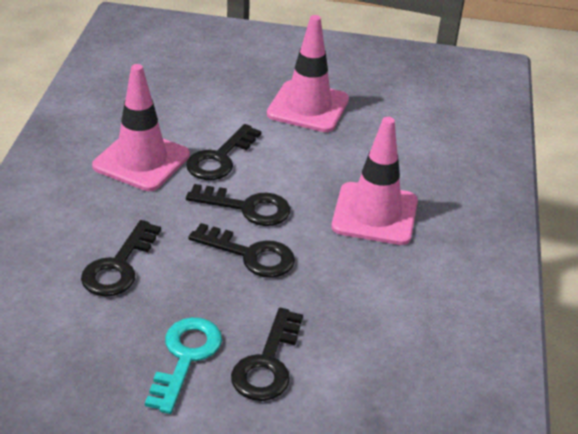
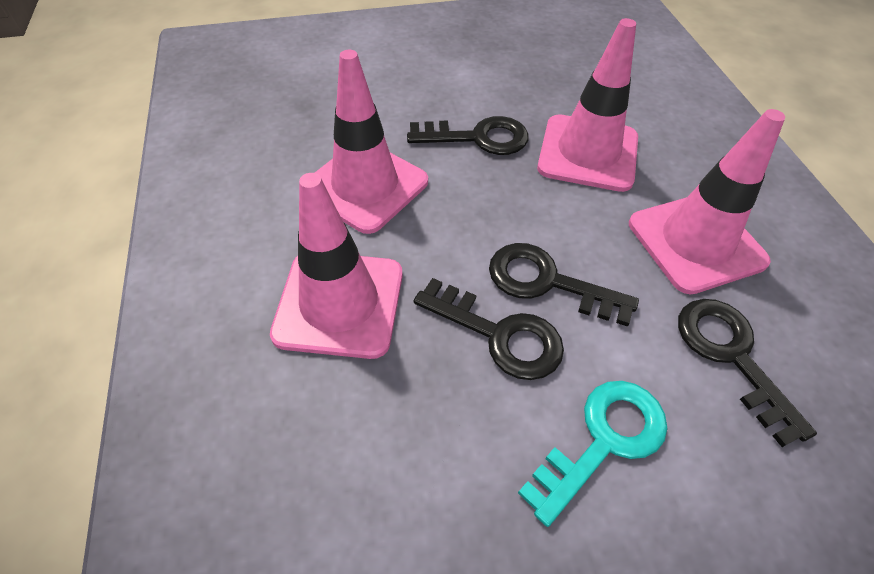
black key: 5 -> 4
pink traffic cone: 3 -> 4

